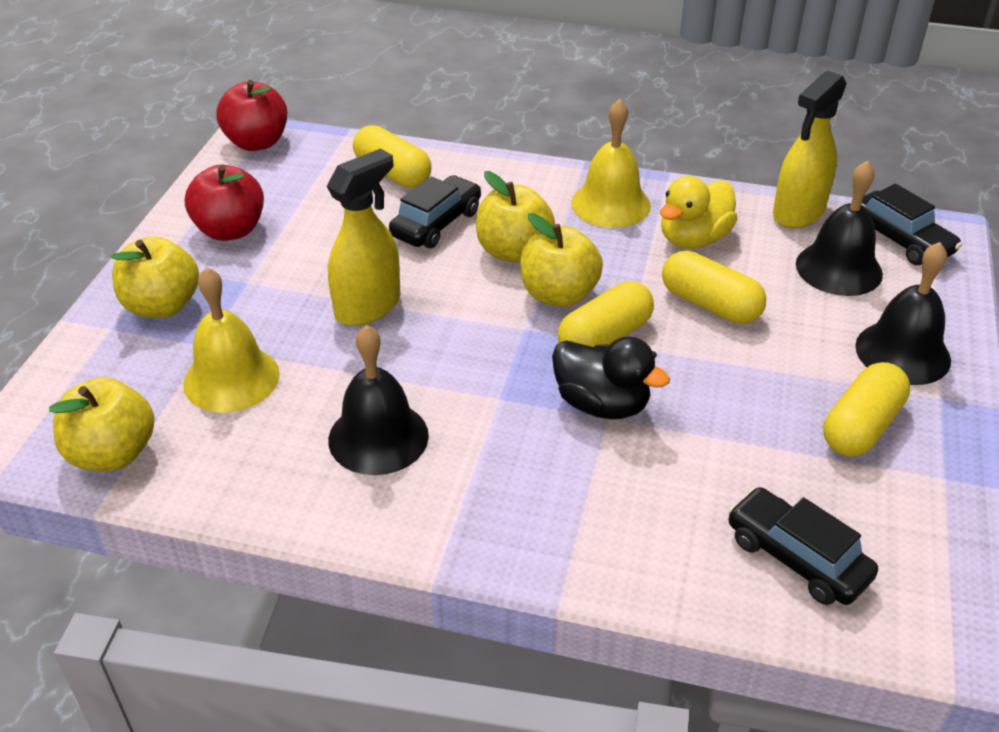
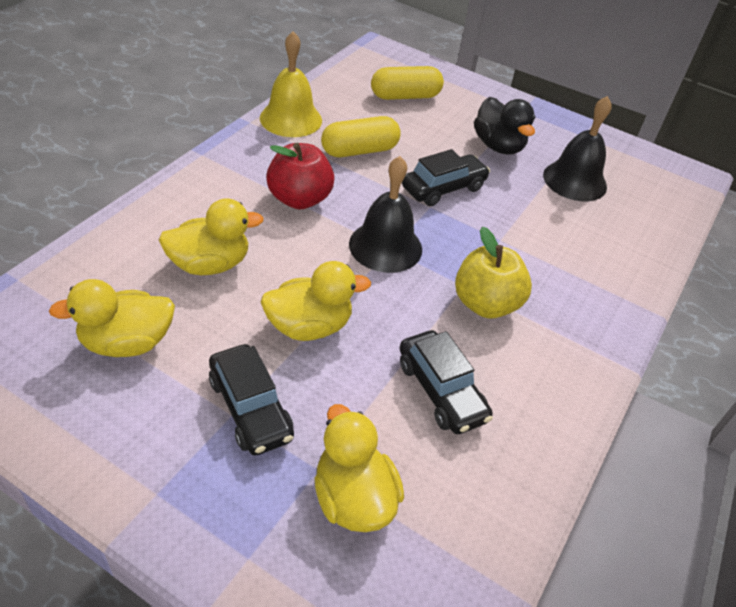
black bell: 3 -> 2
red apple: 2 -> 1
yellow apple: 4 -> 1
yellow bell: 2 -> 1
yellow capsule: 4 -> 2
yellow duck: 1 -> 4
yellow spray bottle: 2 -> 0

